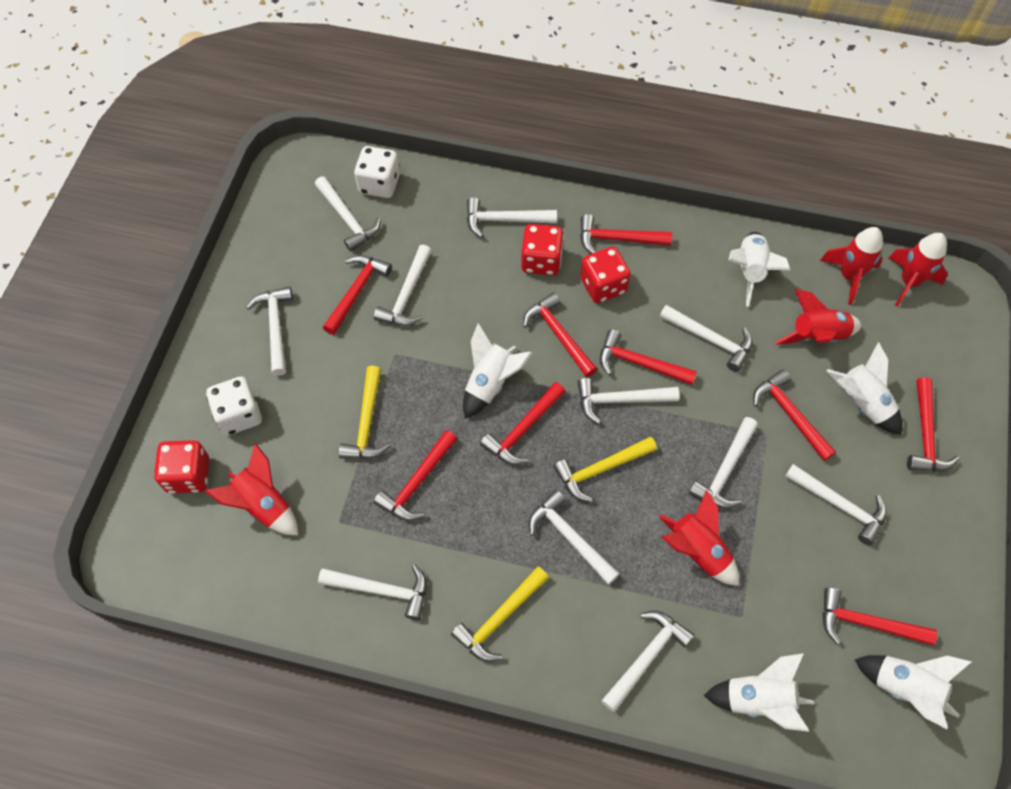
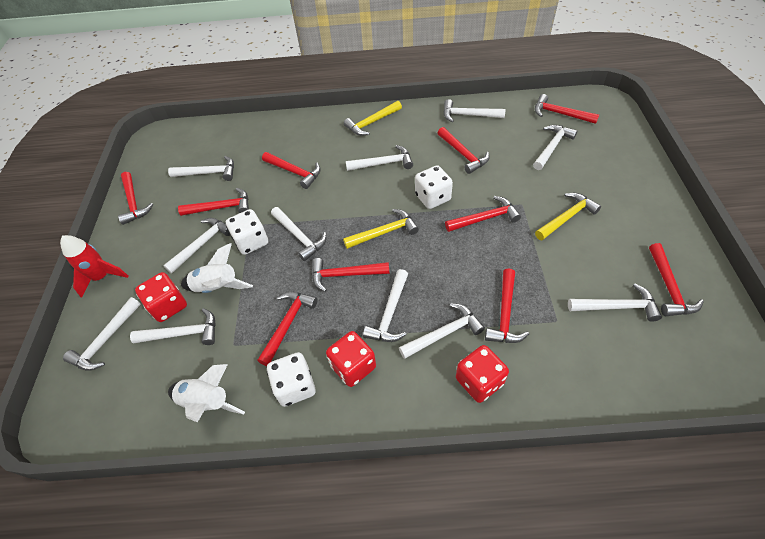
red hammer: 9 -> 10
red rocket: 5 -> 1
white dice: 2 -> 3
white rocket: 5 -> 2

